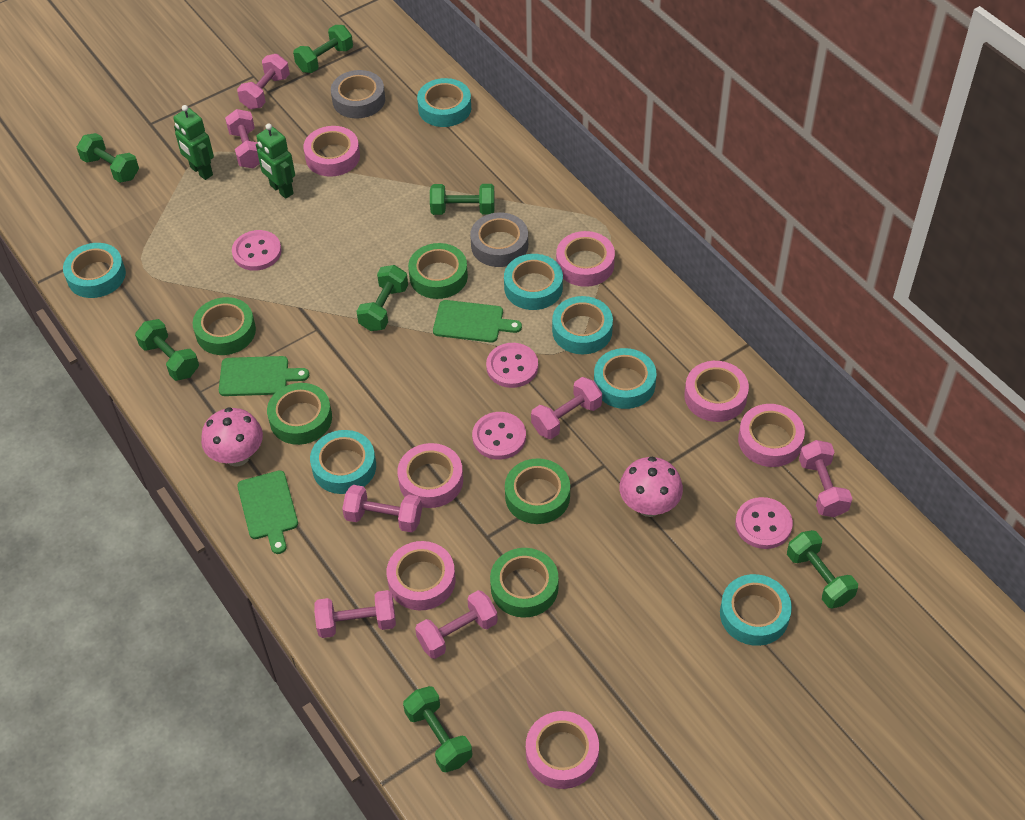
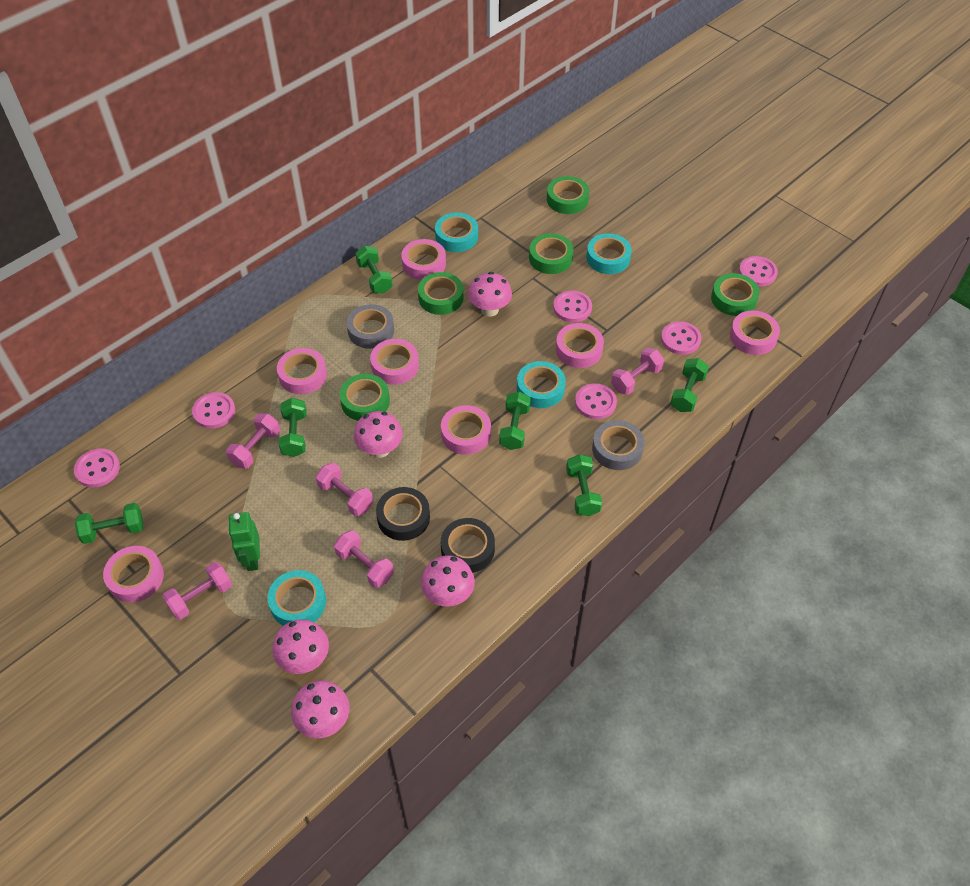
black tape: 0 -> 2
green cutting board: 3 -> 0
green dumbbell: 7 -> 6
green robot: 2 -> 1
pink button: 4 -> 6
pink dumbbell: 7 -> 5
pink mushroom: 2 -> 5
turquoise tape: 7 -> 4

